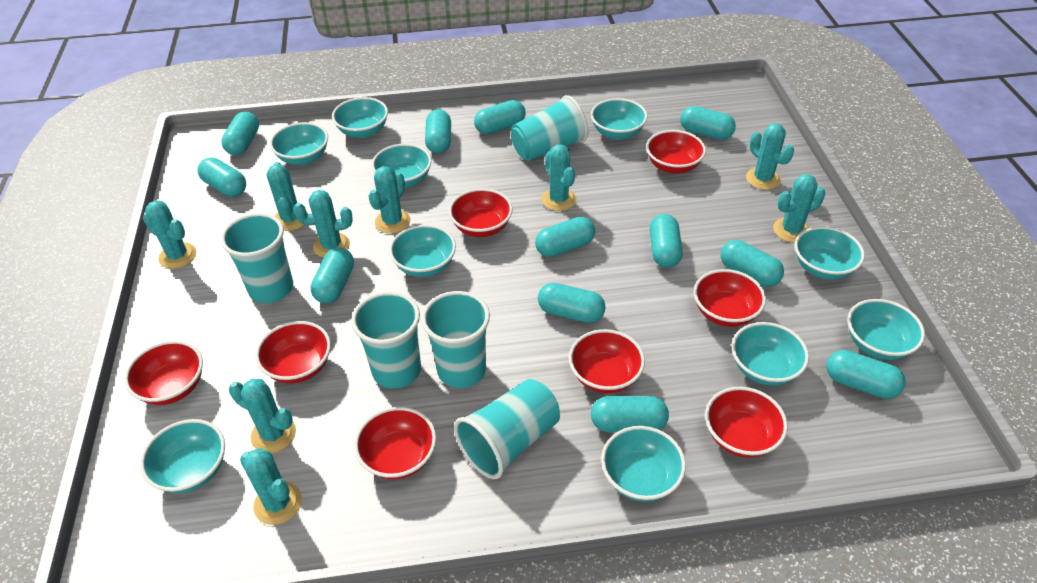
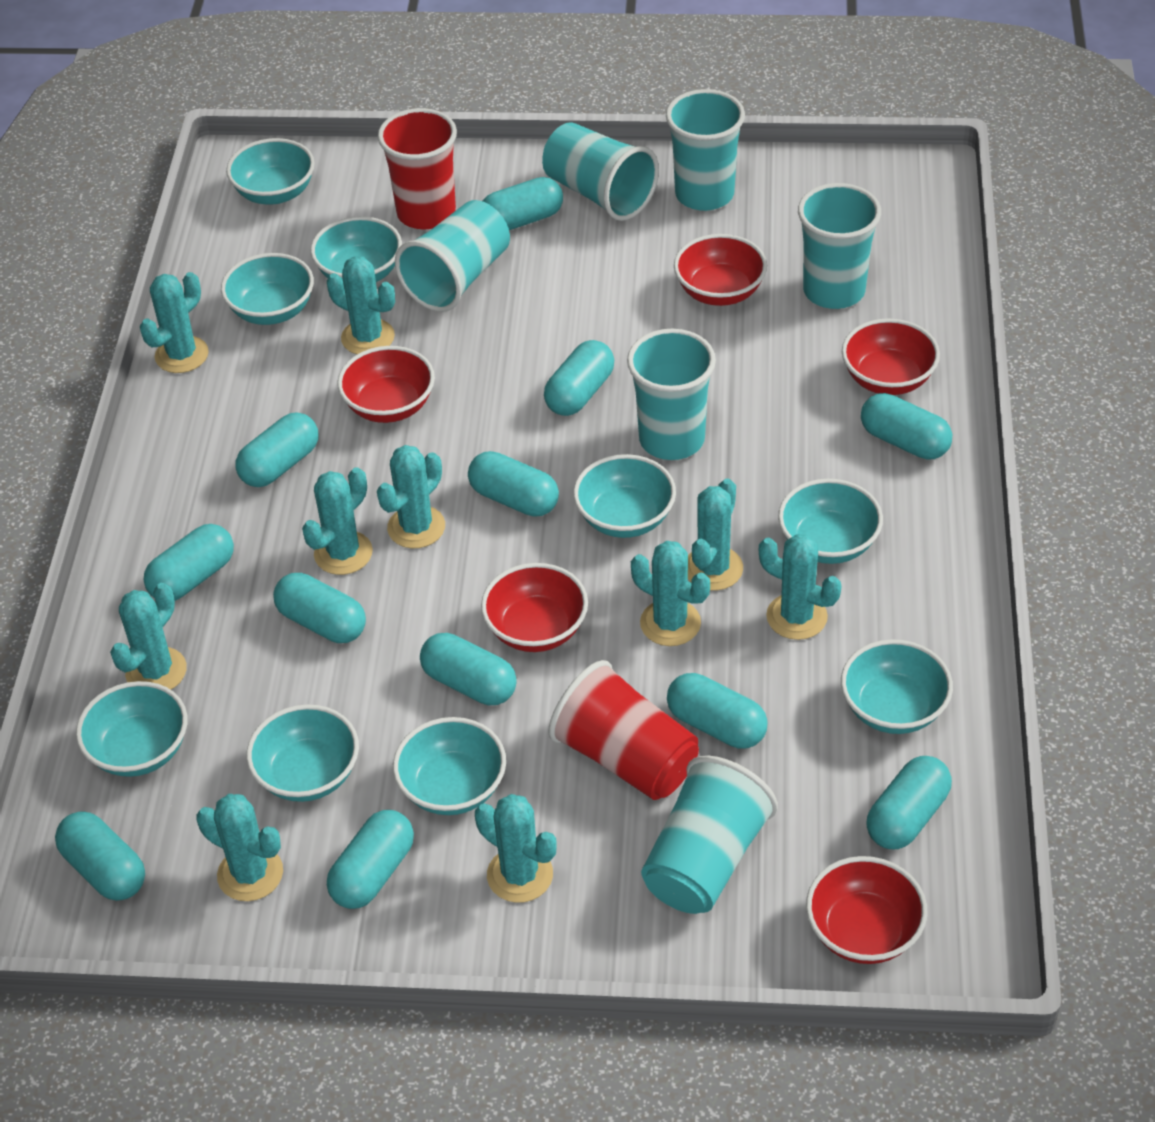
red bowl: 8 -> 5
red cup: 0 -> 2
turquoise bowl: 10 -> 9
turquoise cactus: 9 -> 10
turquoise cup: 5 -> 6

